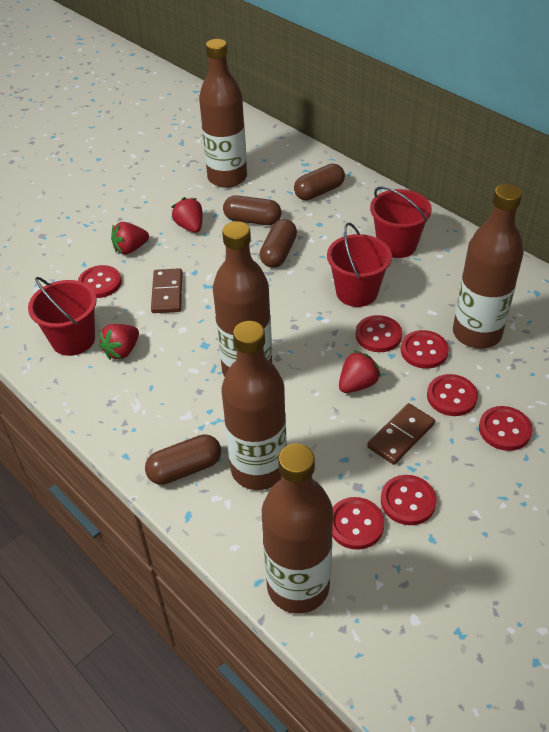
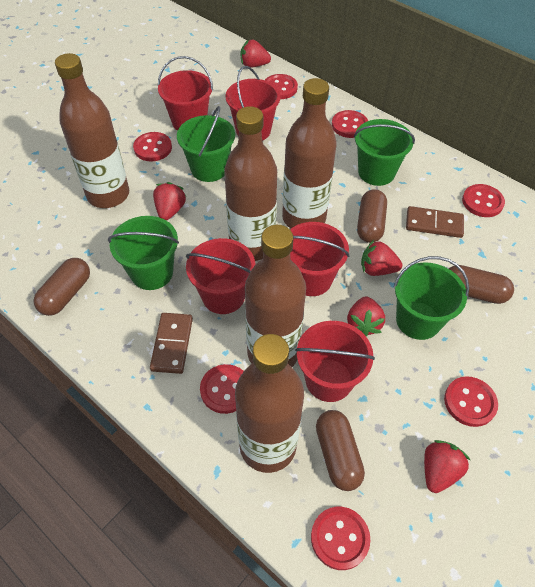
green bucket: 0 -> 4
red bucket: 3 -> 5
red strawberry: 4 -> 5

